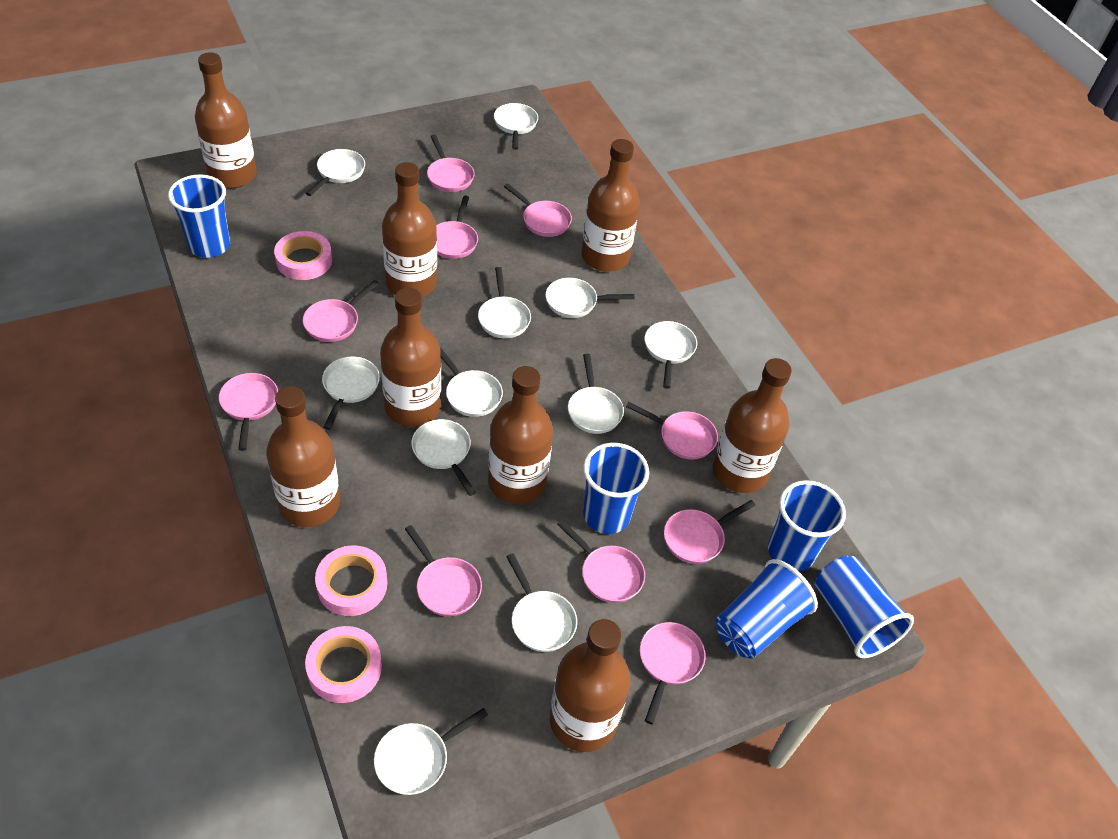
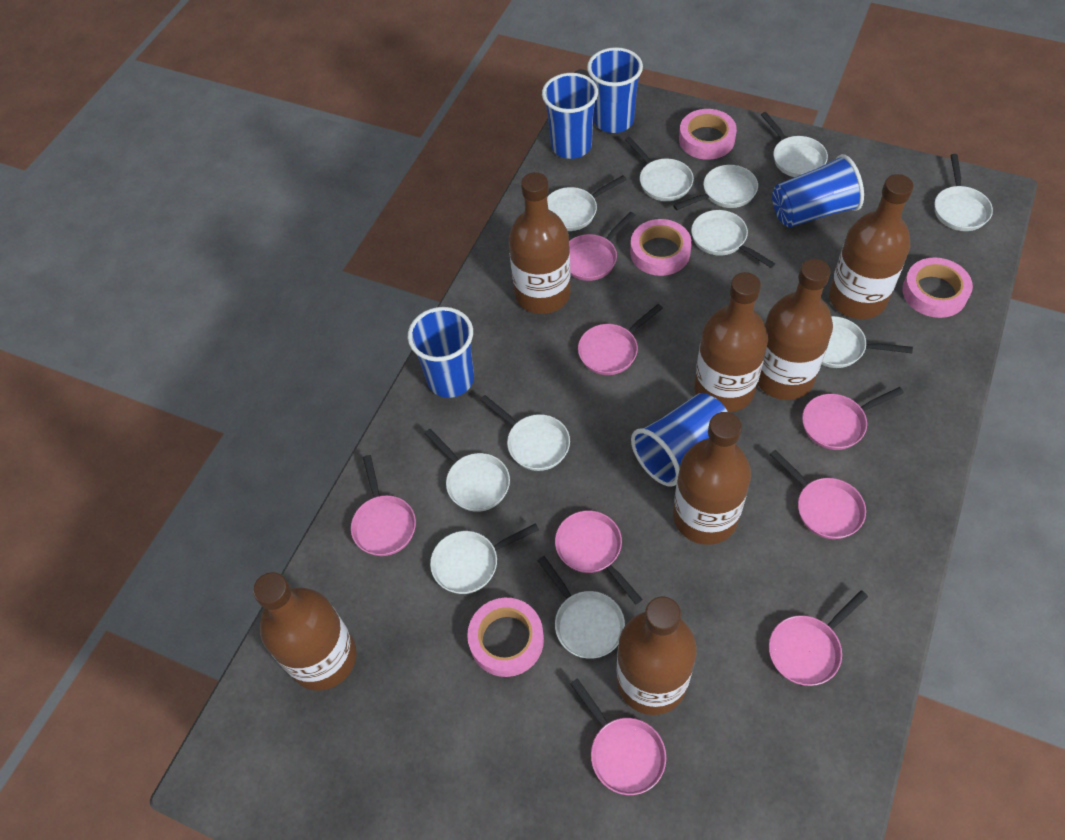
brown bottle: 8 -> 7
pink pan: 10 -> 8
pink tape: 3 -> 4

